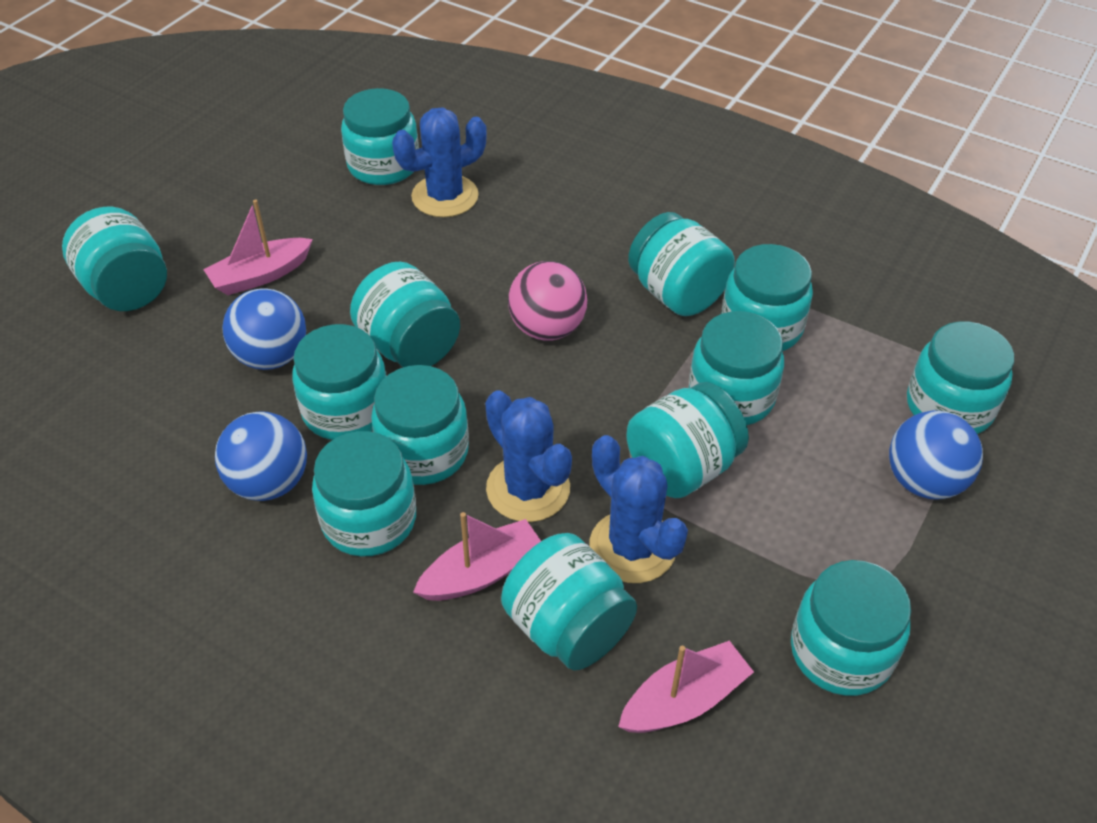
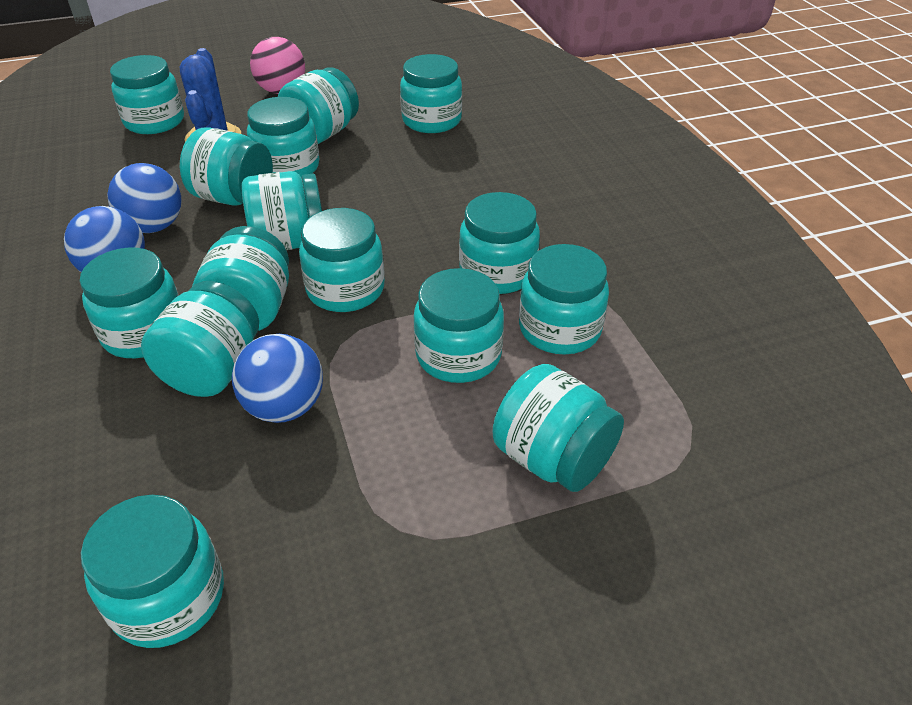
blue cactus: 3 -> 1
pink boat: 3 -> 0
turquoise jar: 13 -> 15

